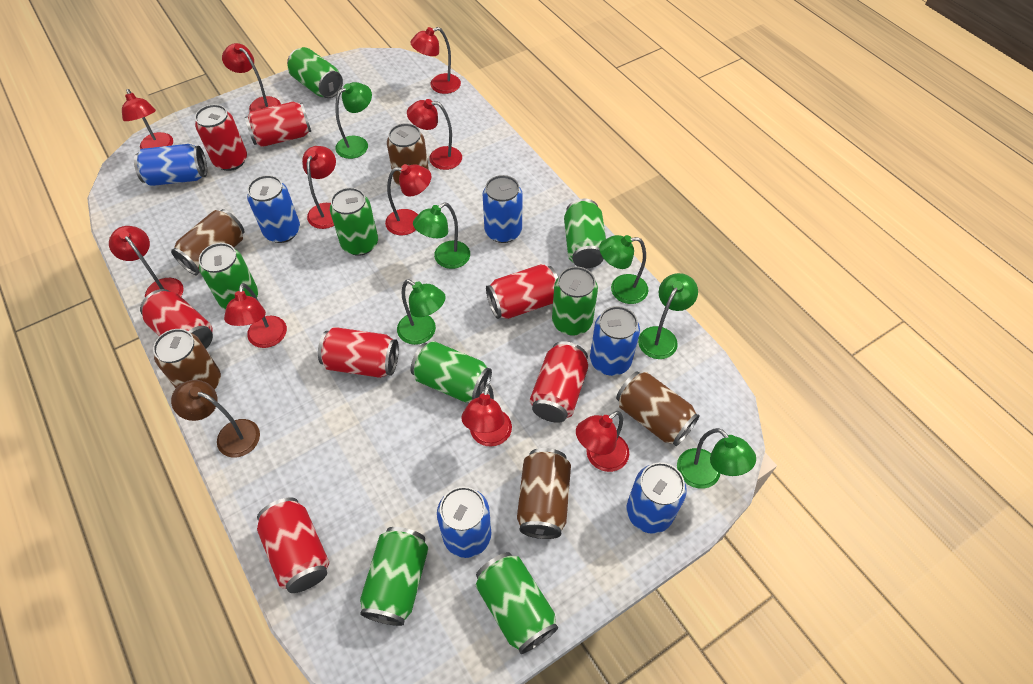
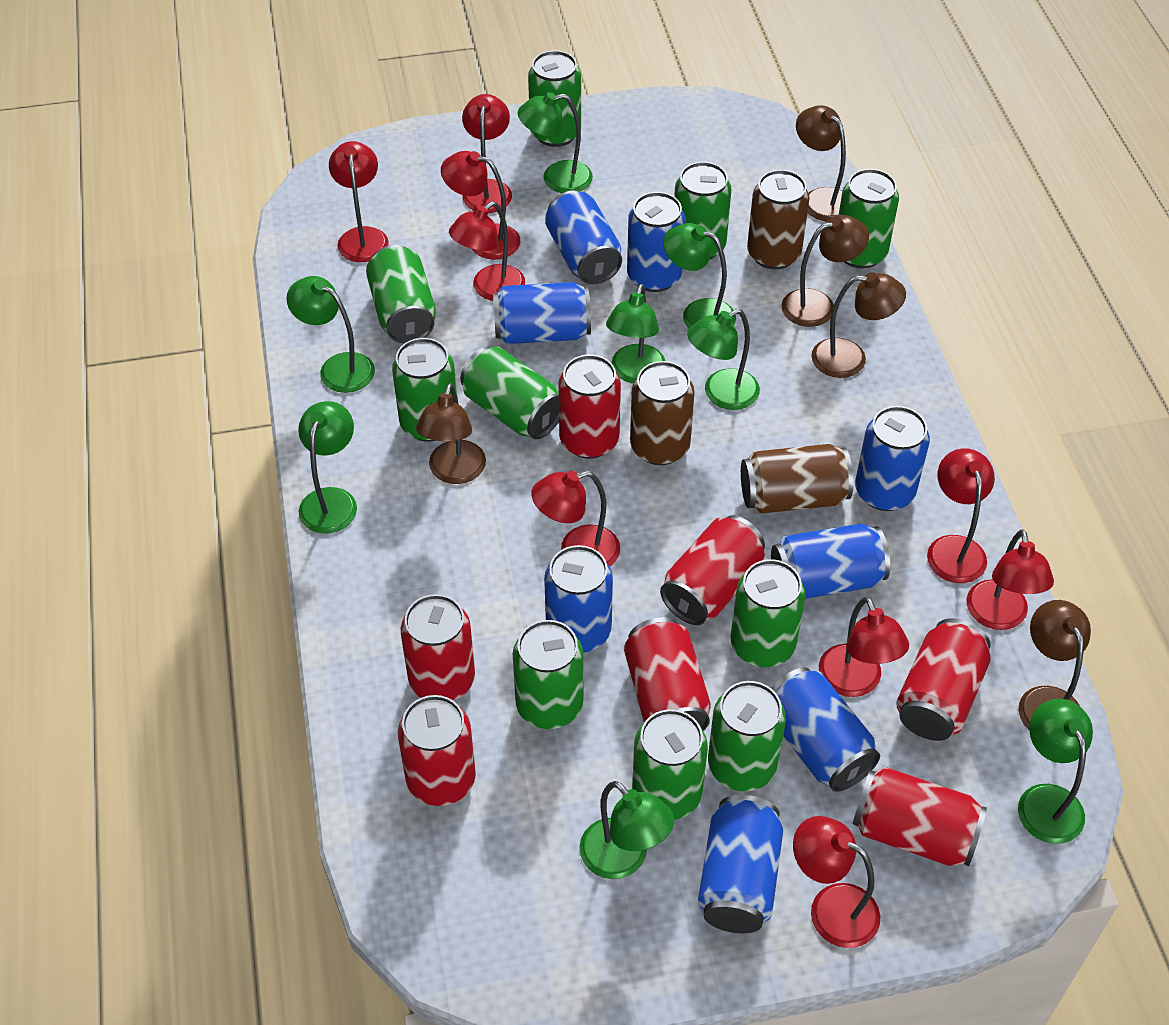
blue can: 6 -> 8
brown can: 5 -> 3
brown lamp: 1 -> 5
green can: 8 -> 10
green lamp: 6 -> 8
red lamp: 10 -> 9

